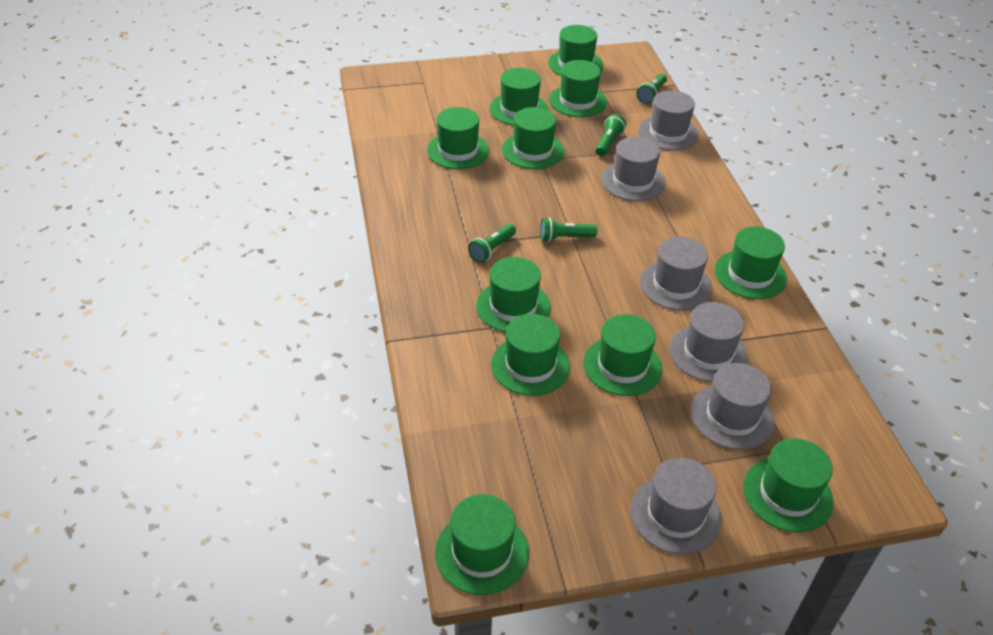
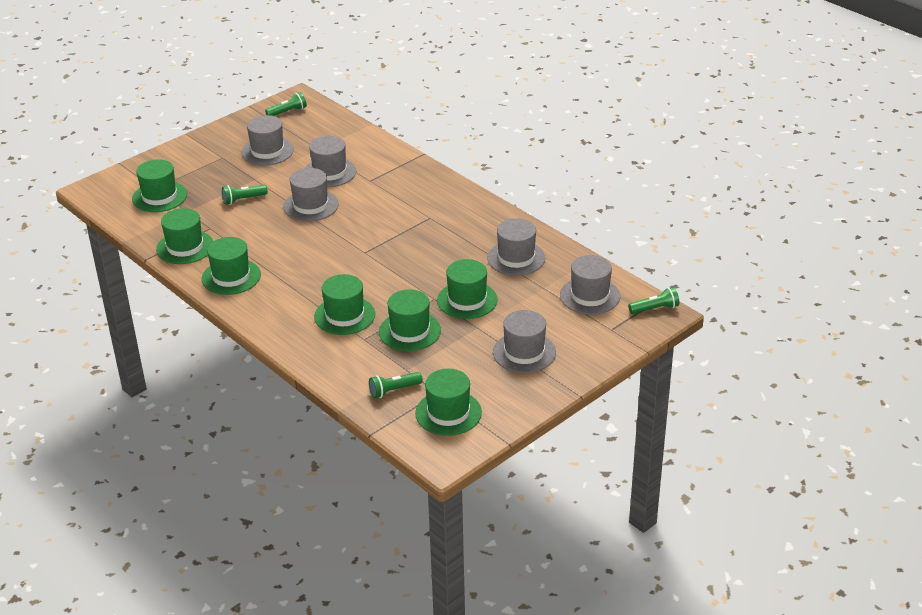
green hat: 11 -> 7

